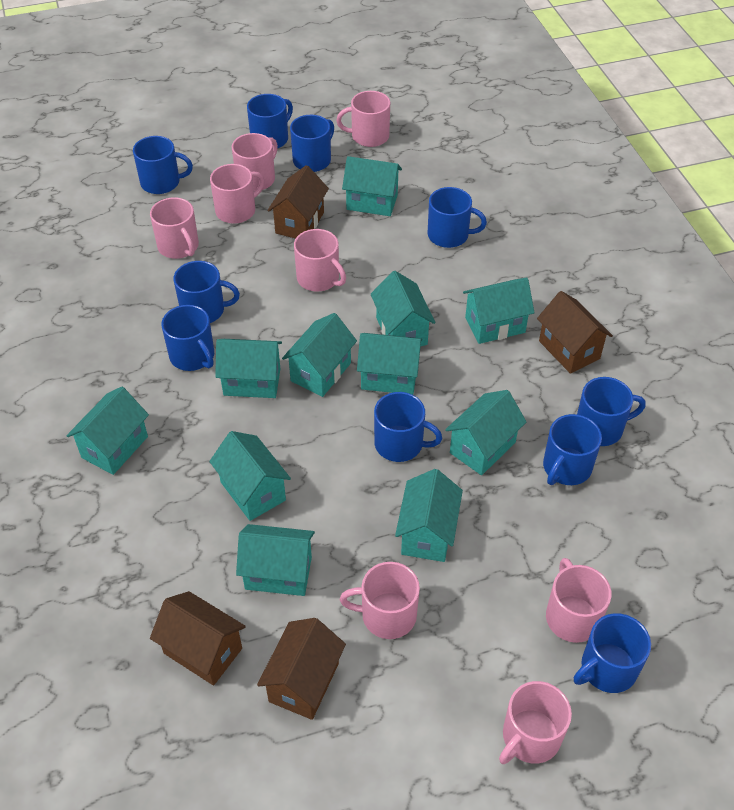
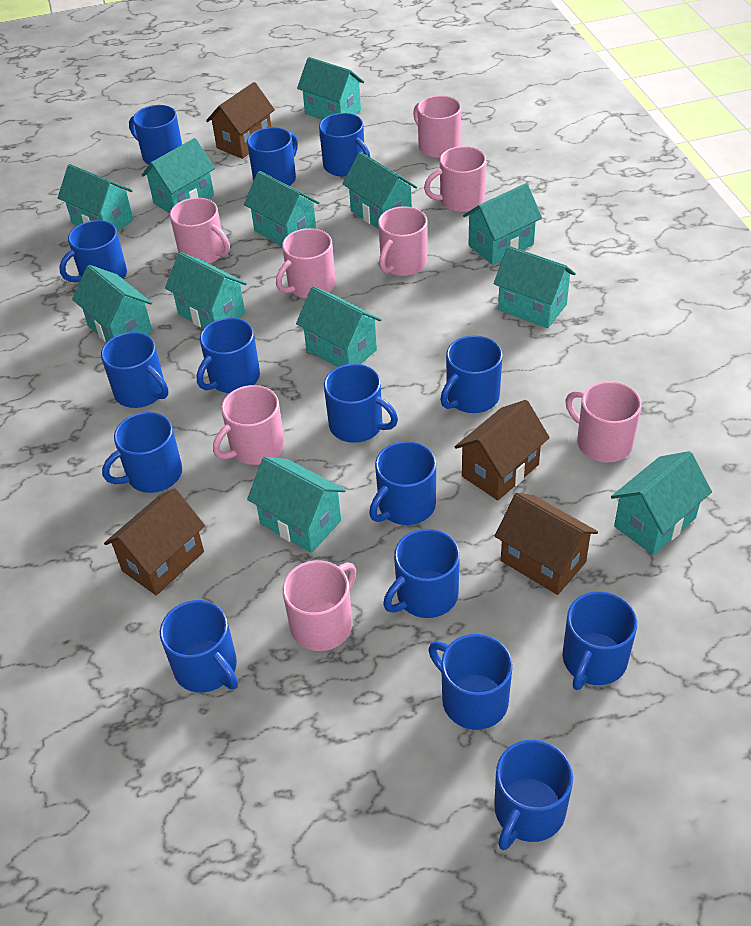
blue mug: 10 -> 15
turquoise house: 11 -> 12

